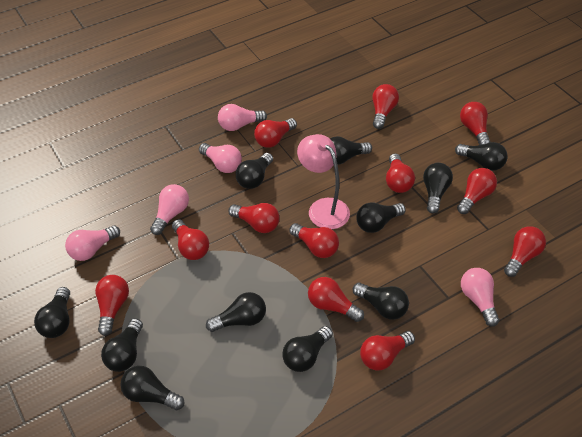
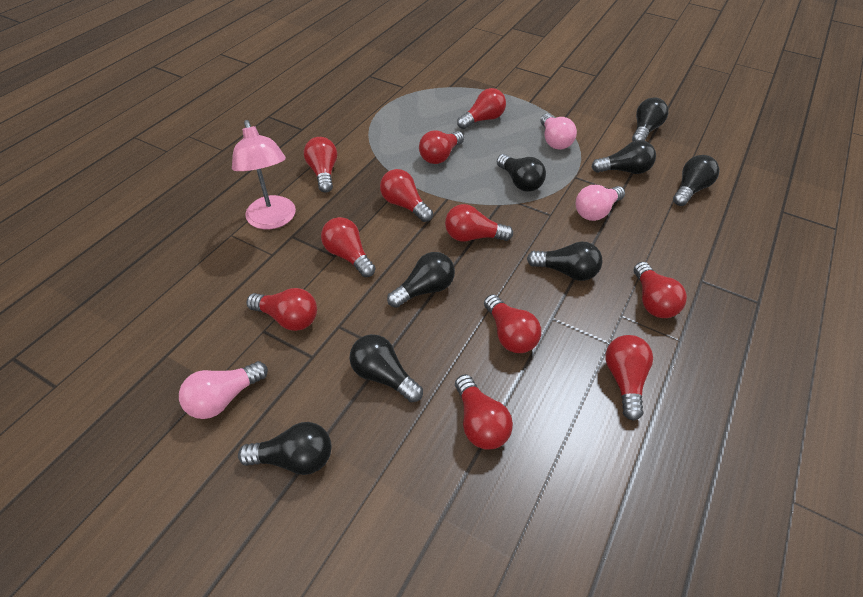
black light bulb: 11 -> 8
pink light bulb: 5 -> 3
red light bulb: 12 -> 11

